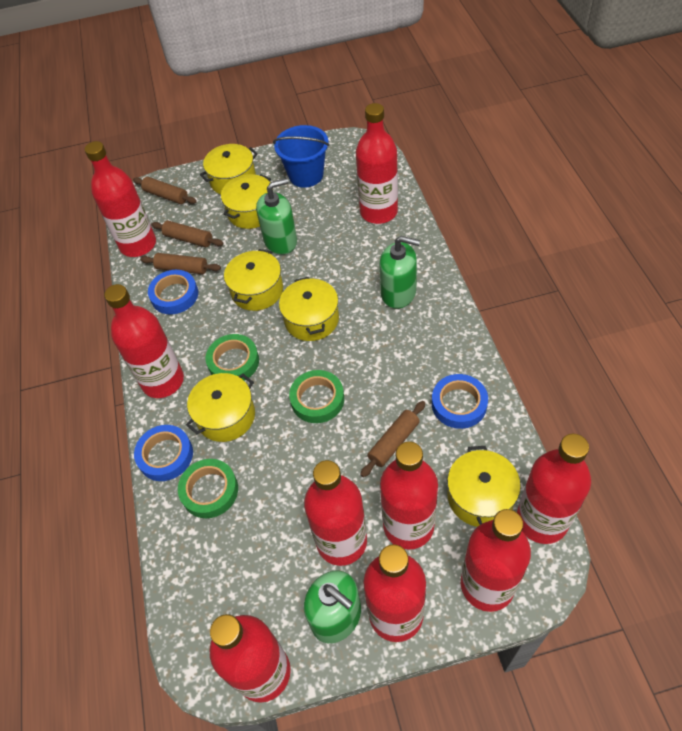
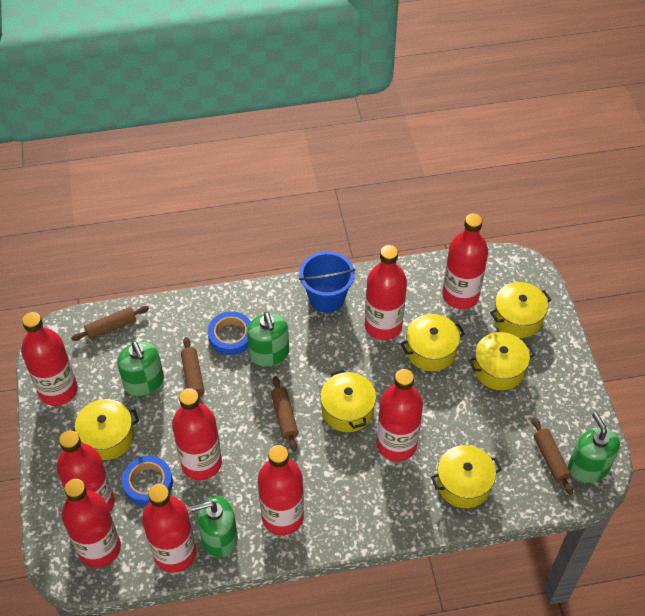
blue tape: 3 -> 2
green soap dispenser: 3 -> 4
green tape: 3 -> 0

